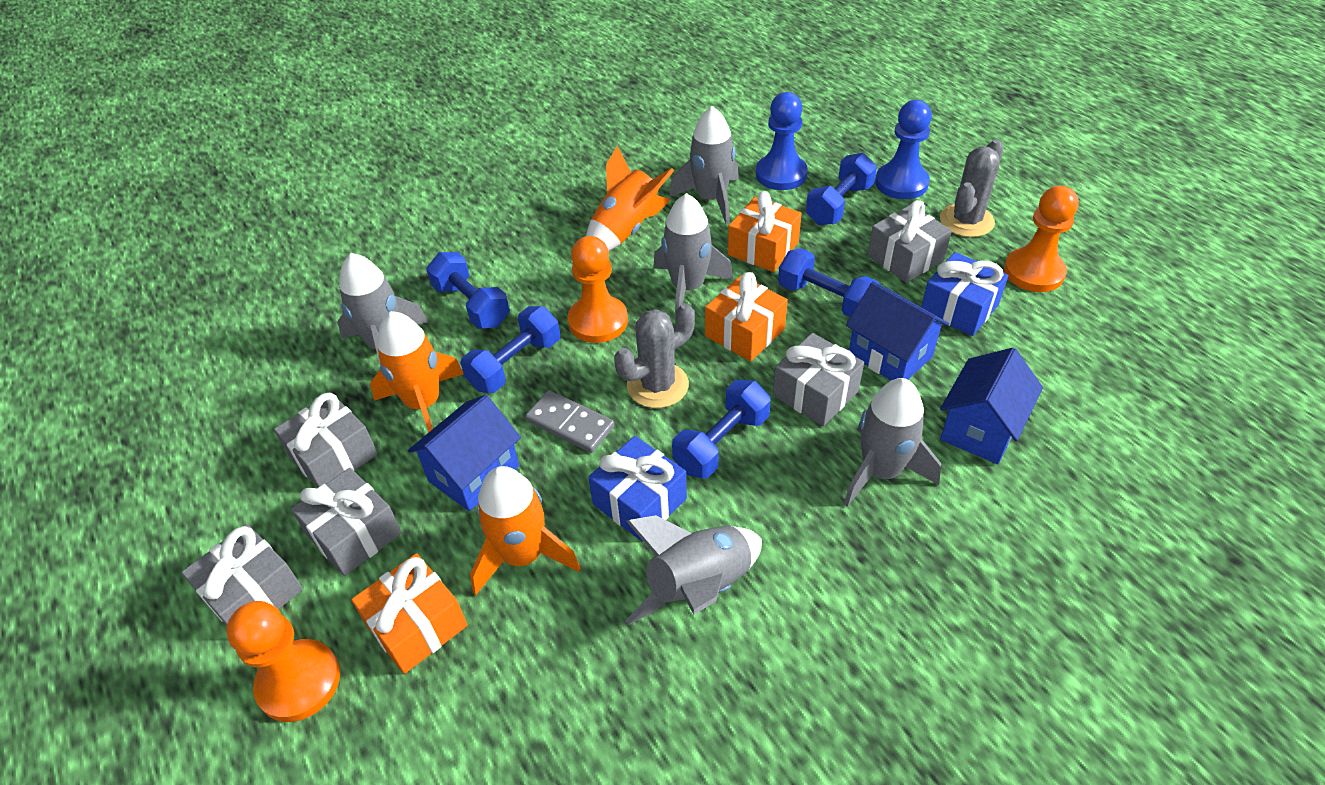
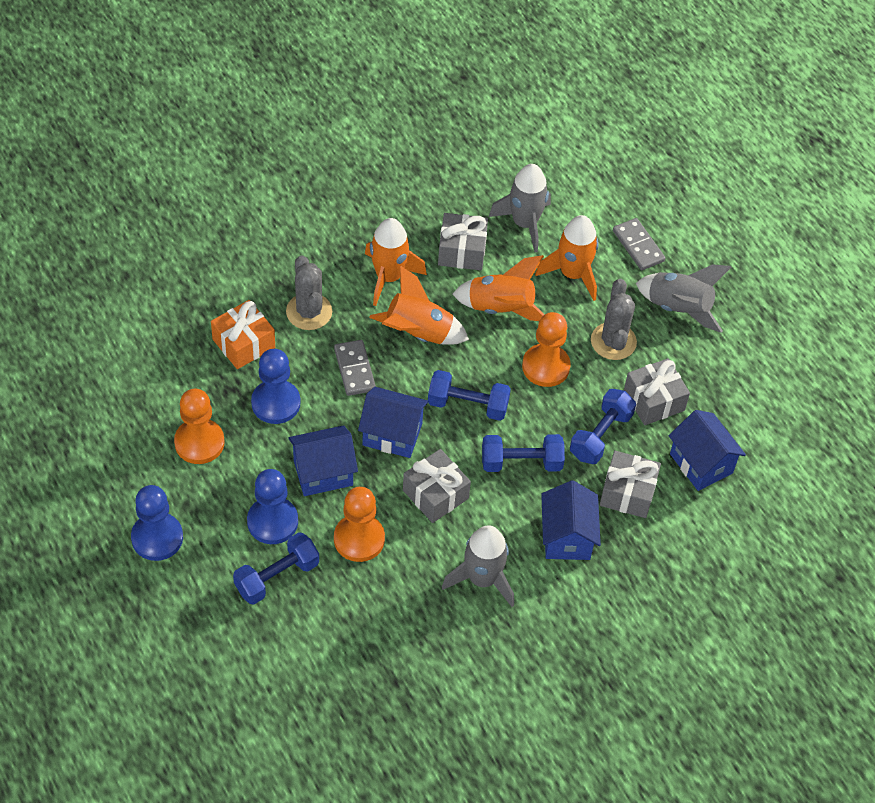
blue dumbbell: 5 -> 4
blue gift: 2 -> 0
blue house: 3 -> 4
blue pawn: 2 -> 3
grey domino: 1 -> 2
grey gift: 5 -> 4
grey rocket: 5 -> 3
orange gift: 3 -> 1
orange rocket: 3 -> 4

